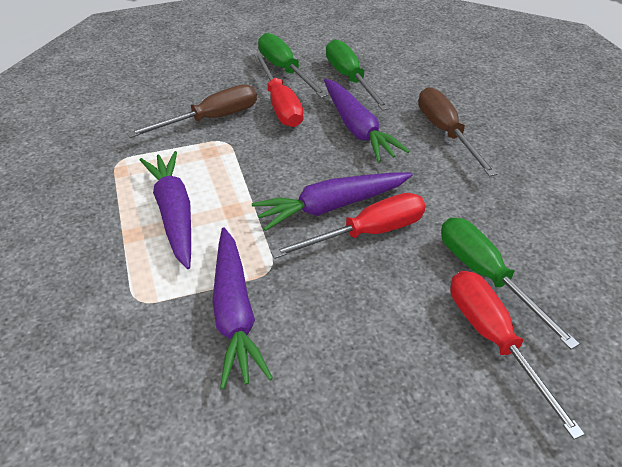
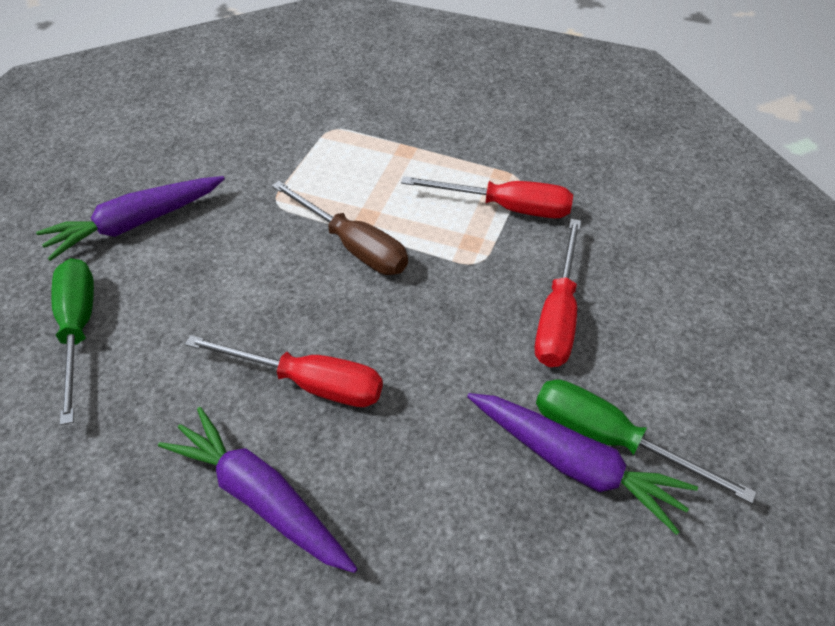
brown screwdriver: 2 -> 1
green screwdriver: 3 -> 2
purple carrot: 4 -> 3

